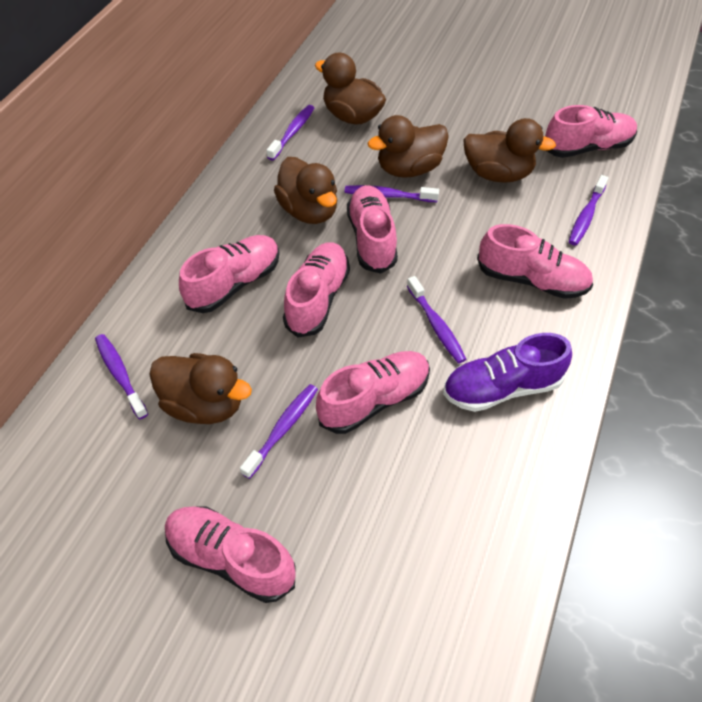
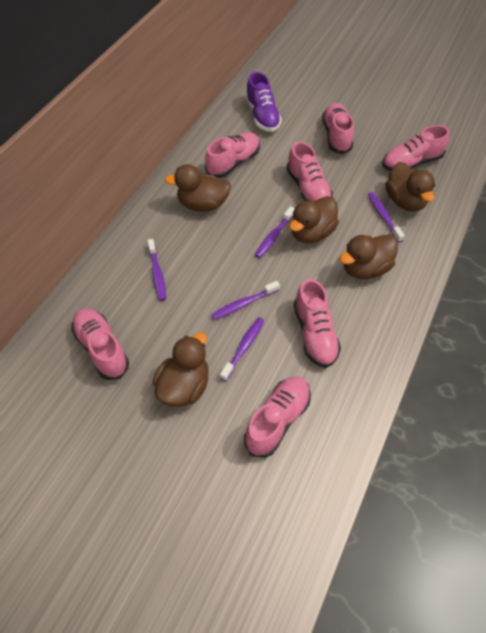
purple toothbrush: 6 -> 5

